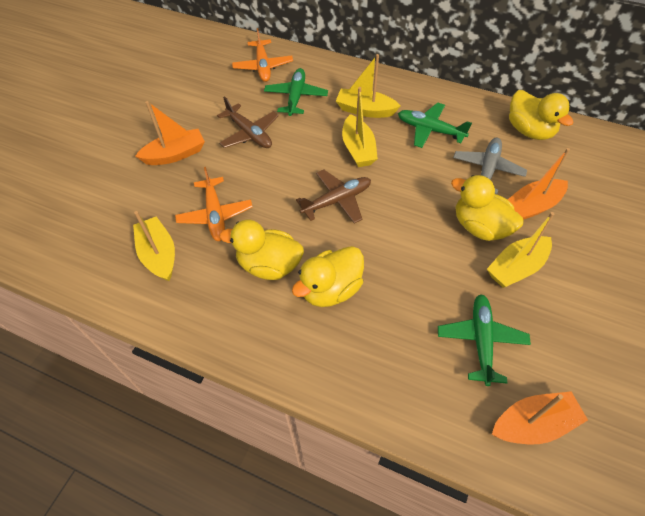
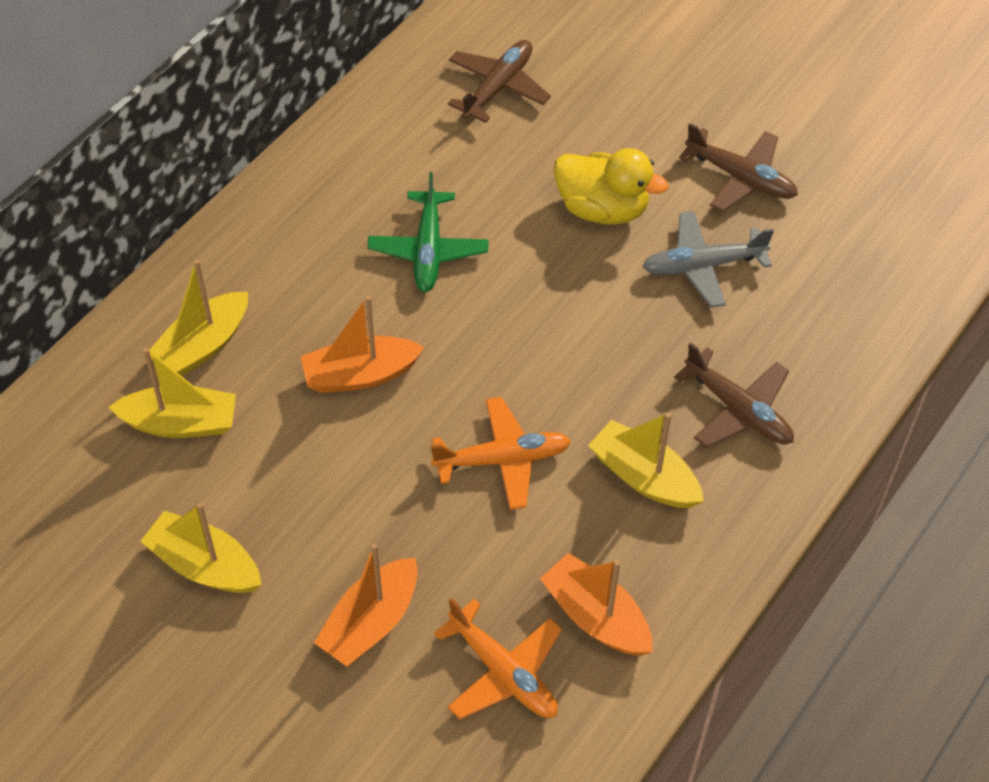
brown plane: 2 -> 3
green plane: 3 -> 1
yellow duck: 4 -> 1

